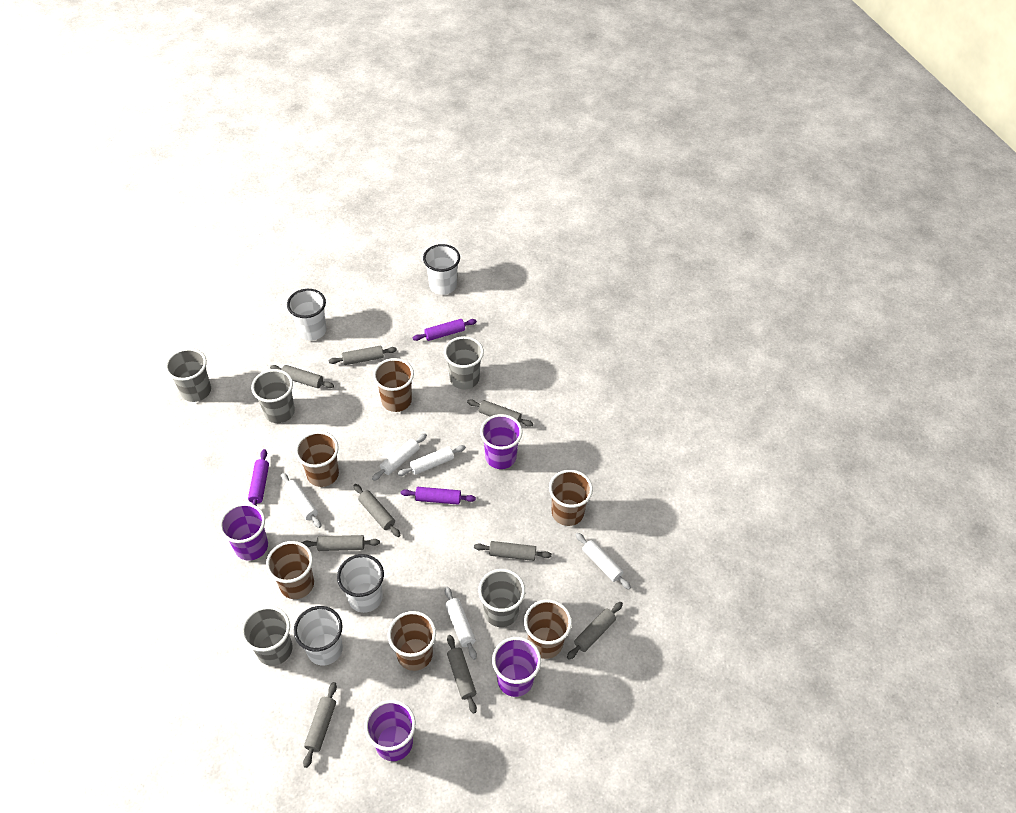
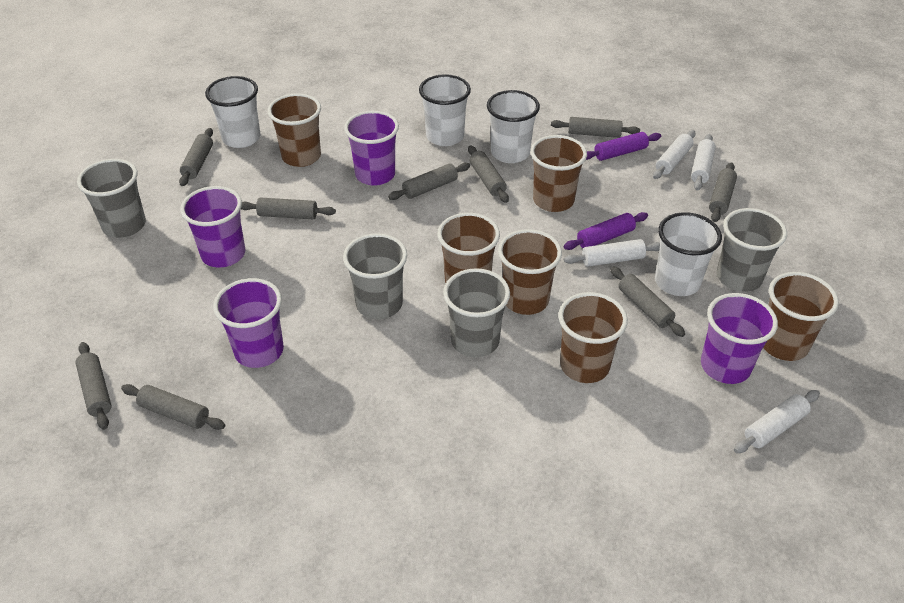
grey cup: 5 -> 4
purple rolling pin: 3 -> 2
white rolling pin: 5 -> 4

